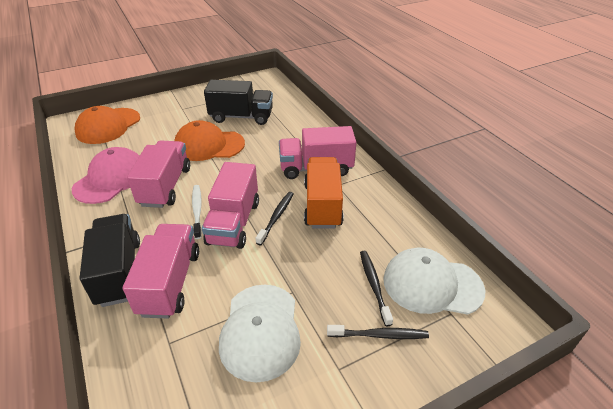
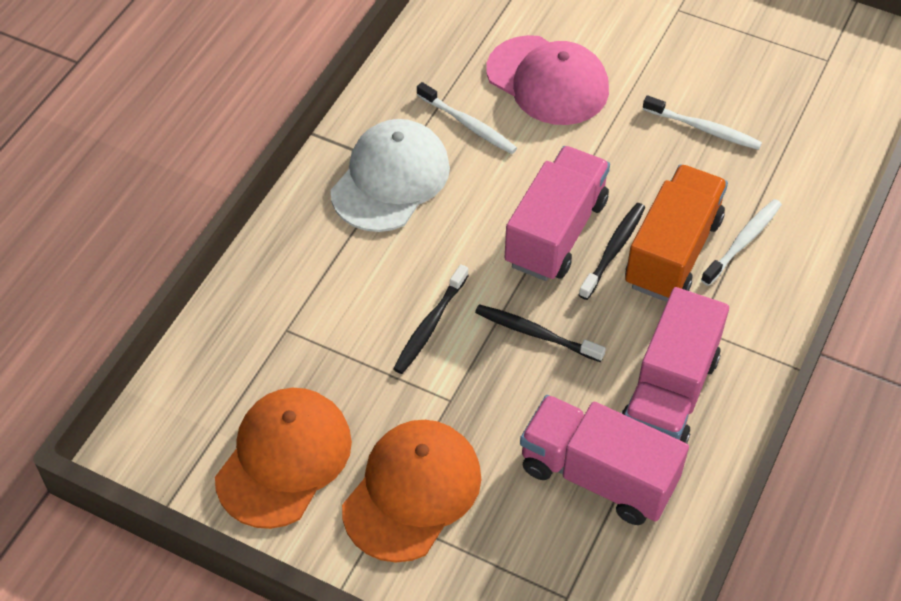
black truck: 2 -> 0
pink truck: 4 -> 3
white cap: 2 -> 1
white toothbrush: 1 -> 3

